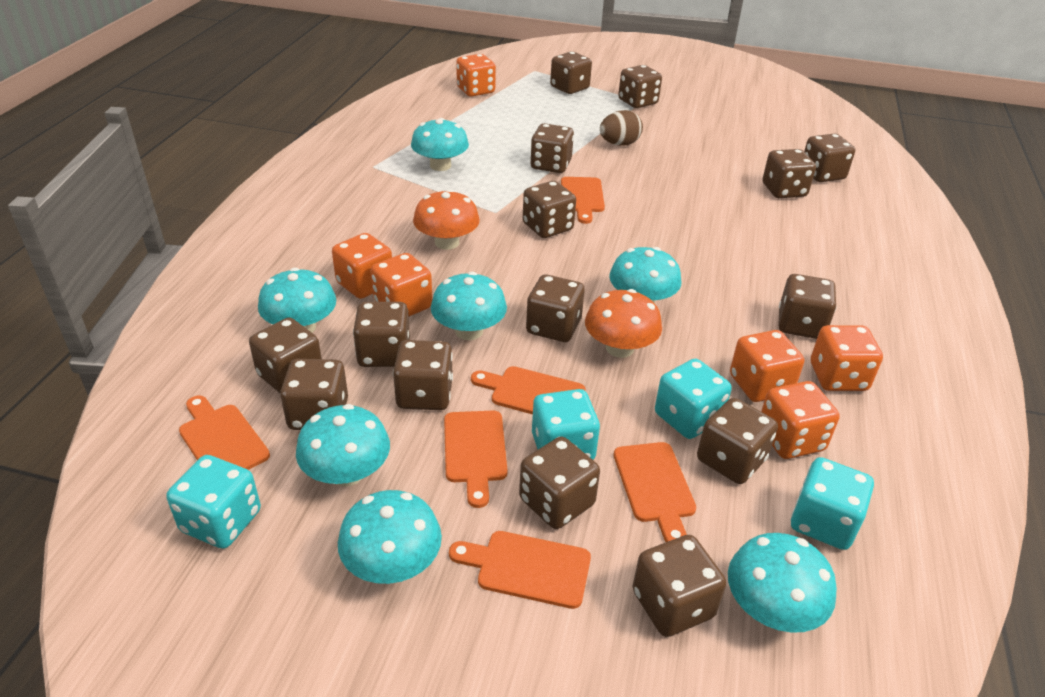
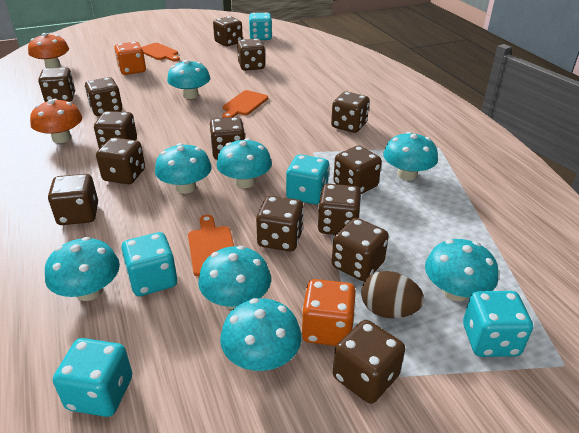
brown dice: 15 -> 14
orange cutting board: 6 -> 3
orange dice: 6 -> 2
turquoise dice: 4 -> 5
turquoise mushroom: 7 -> 8

